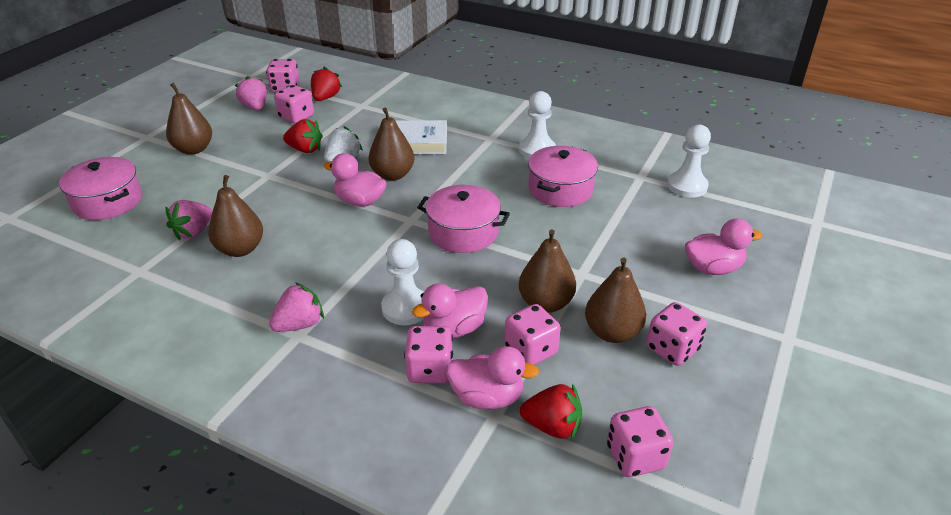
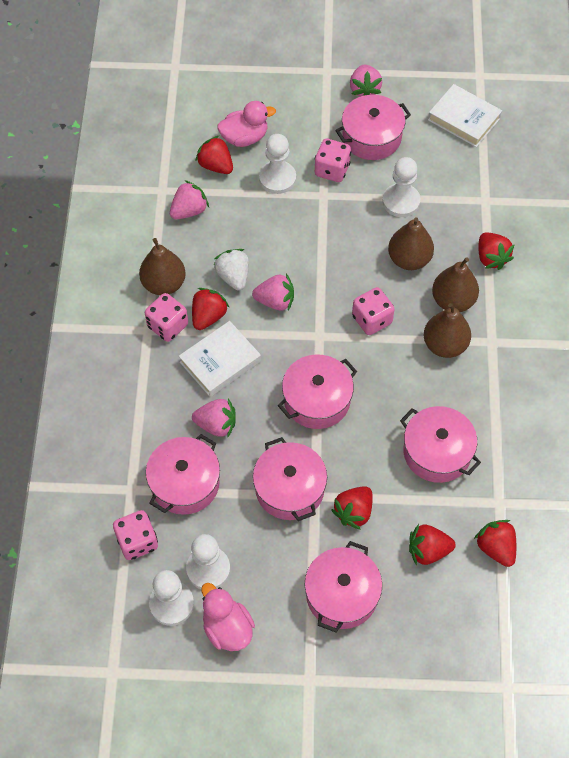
brown pear: 5 -> 4
pink dice: 6 -> 4
pink duck: 4 -> 2
pink pot: 3 -> 6
pink strawberry: 3 -> 4
red strawberry: 3 -> 6
white book: 1 -> 2
white pawn: 3 -> 4

